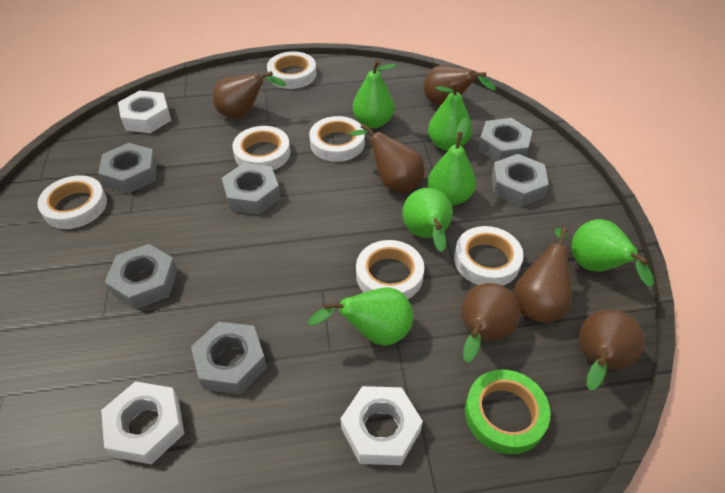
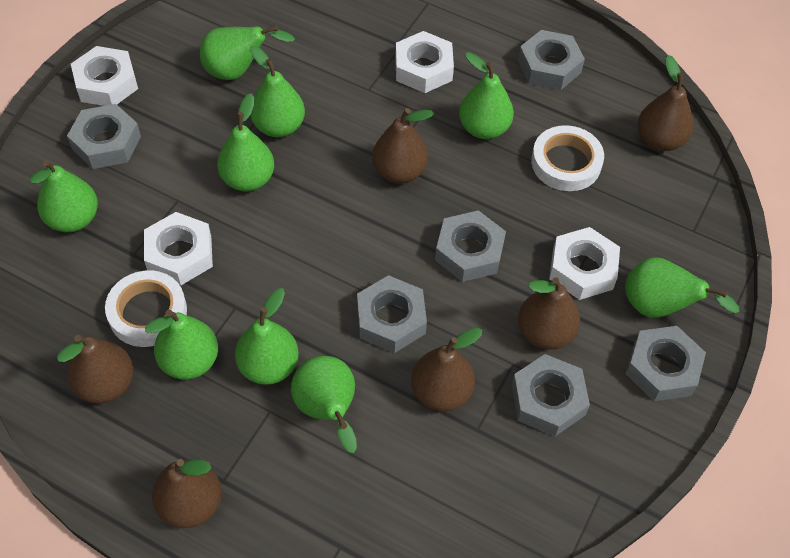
green pear: 6 -> 9
green tape: 1 -> 0
white nut: 3 -> 4
white tape: 6 -> 2

